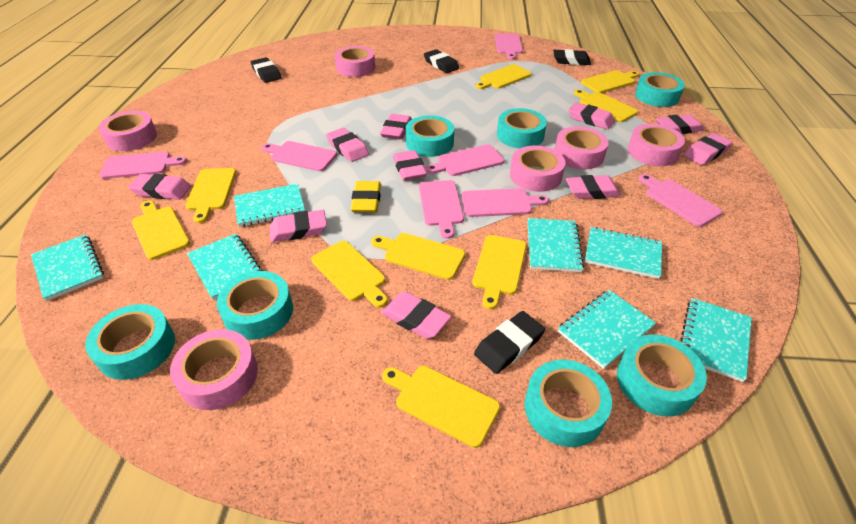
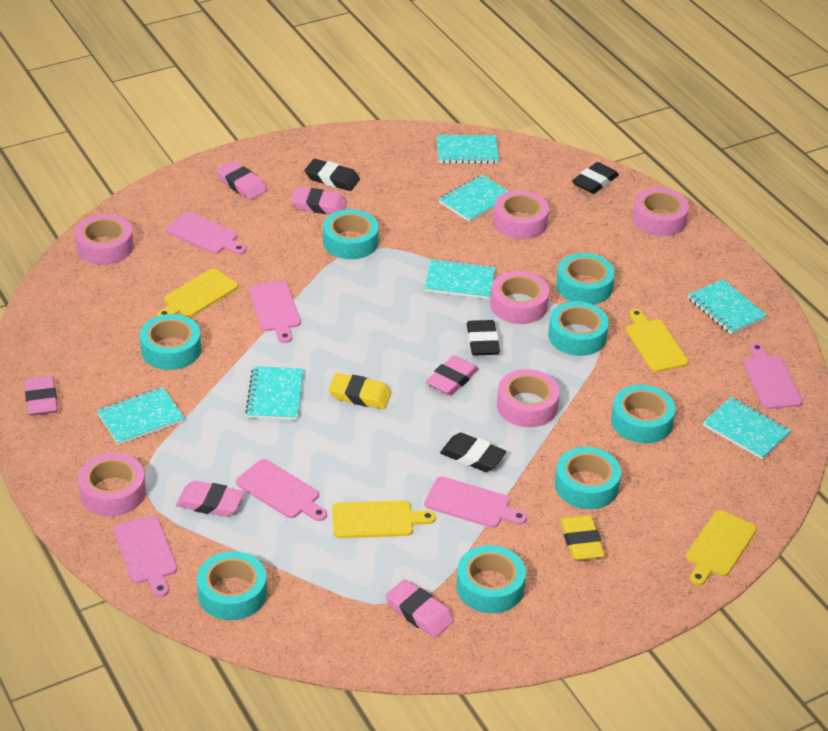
pink cutting board: 7 -> 6
pink eraser: 10 -> 6
turquoise tape: 7 -> 8
yellow cutting board: 9 -> 4
yellow eraser: 1 -> 2

